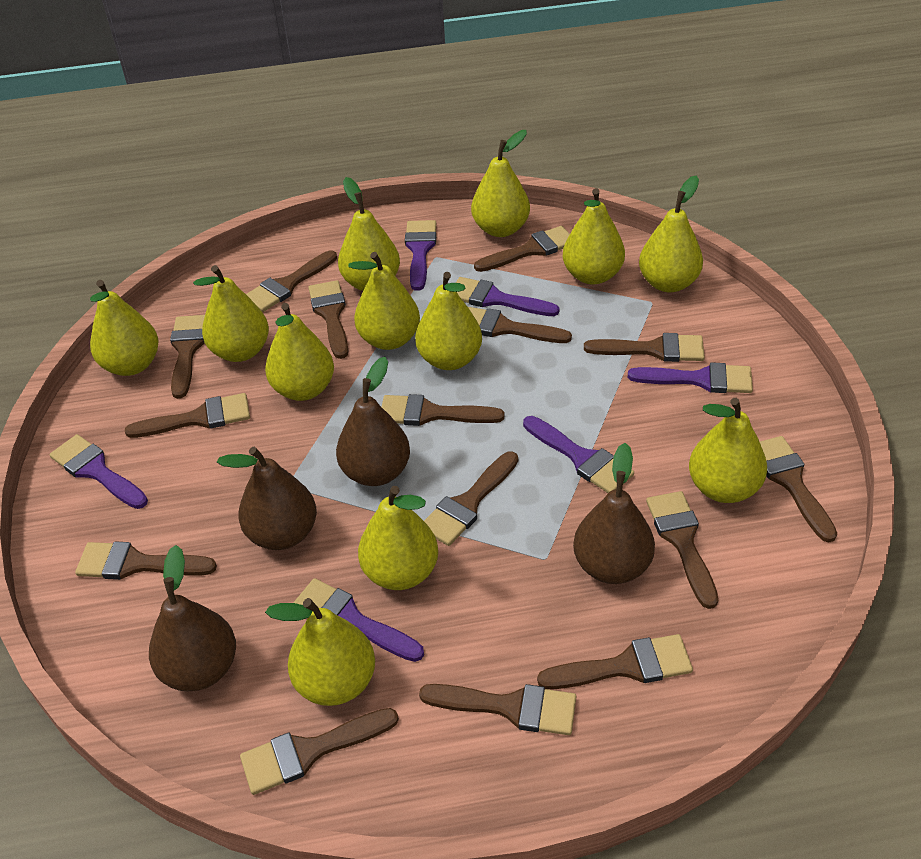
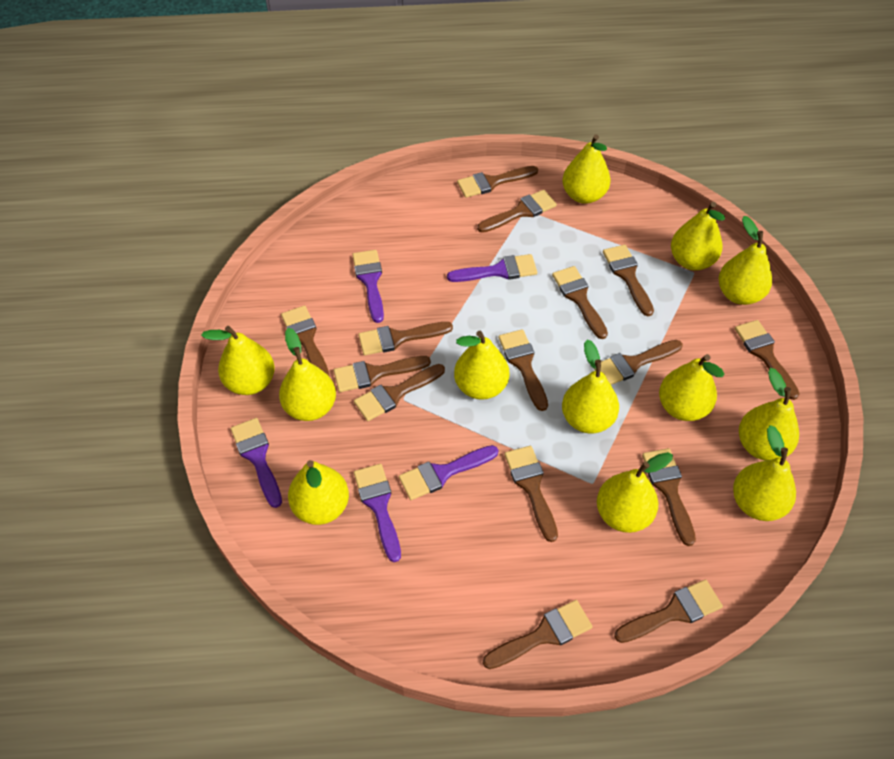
brown pear: 4 -> 0
purple brush: 6 -> 5

